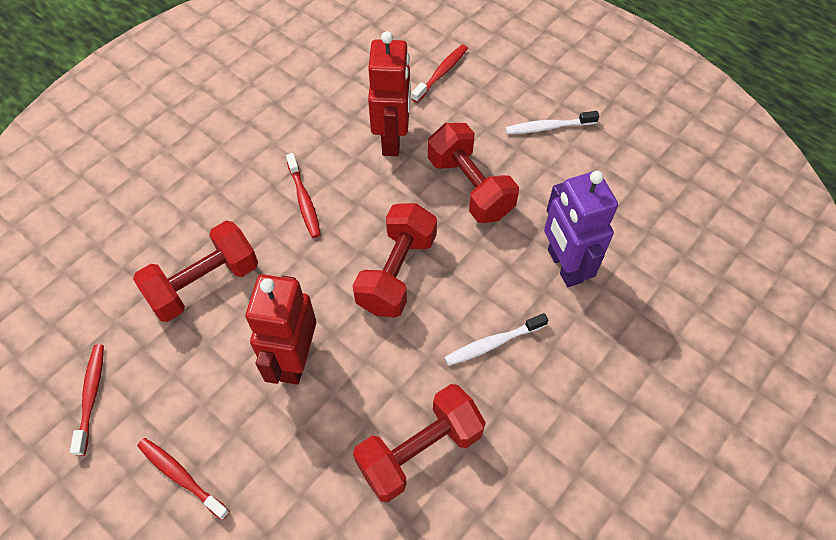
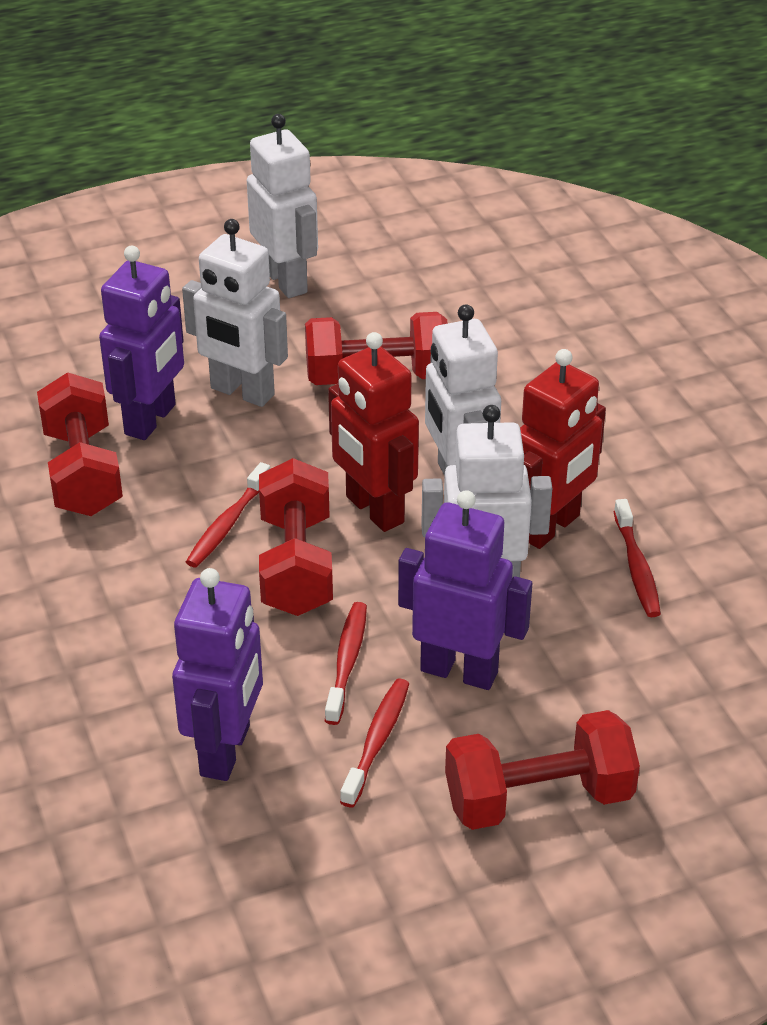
purple robot: 1 -> 3
white robot: 0 -> 4
white toothbrush: 2 -> 0

